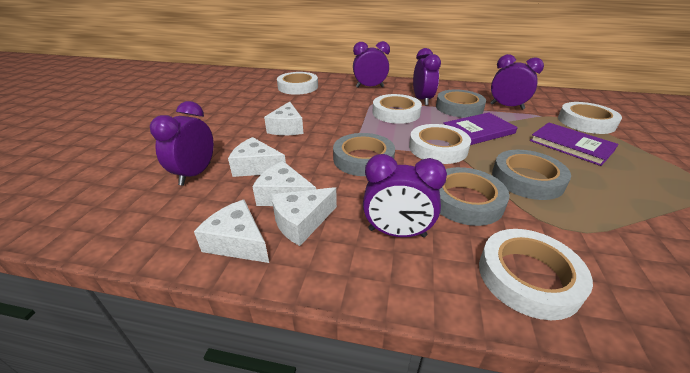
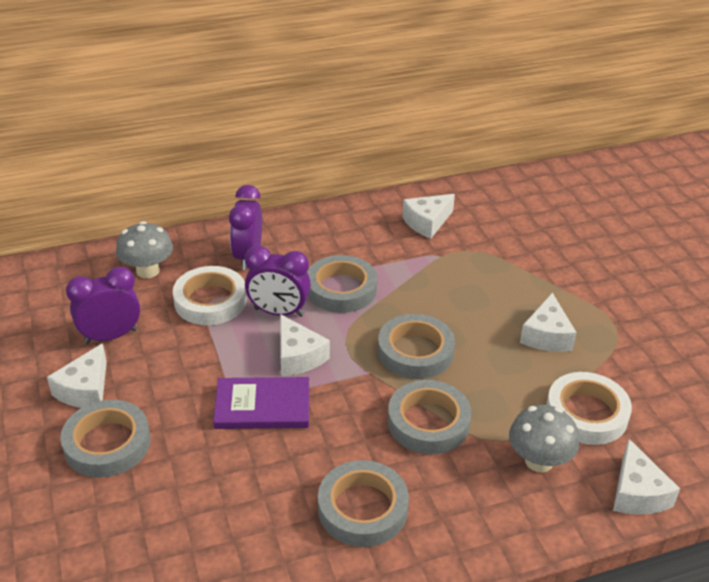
grey mushroom: 0 -> 2
grey tape: 4 -> 5
purple book: 2 -> 1
purple clock: 5 -> 3
white tape: 5 -> 2

